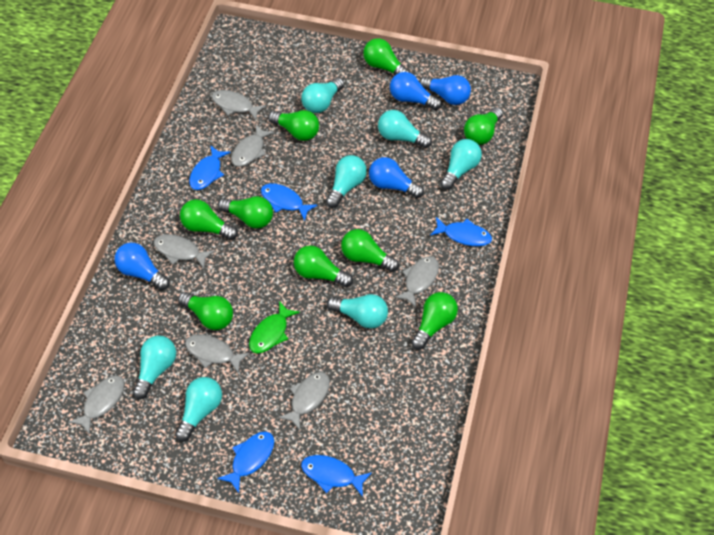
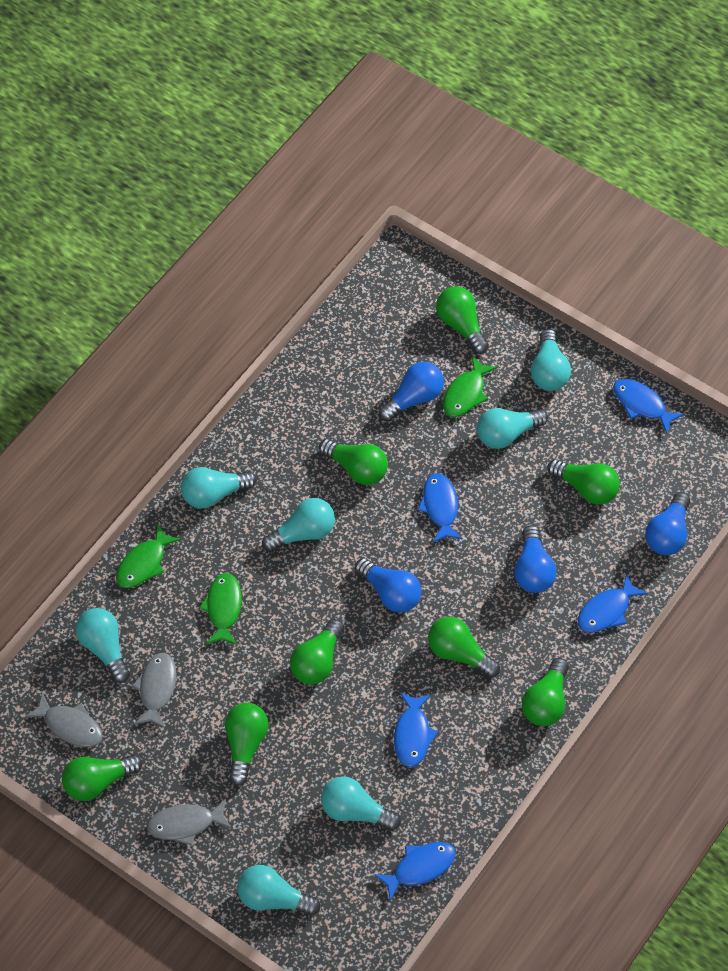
green fish: 1 -> 3
green light bulb: 9 -> 8
grey fish: 7 -> 3

